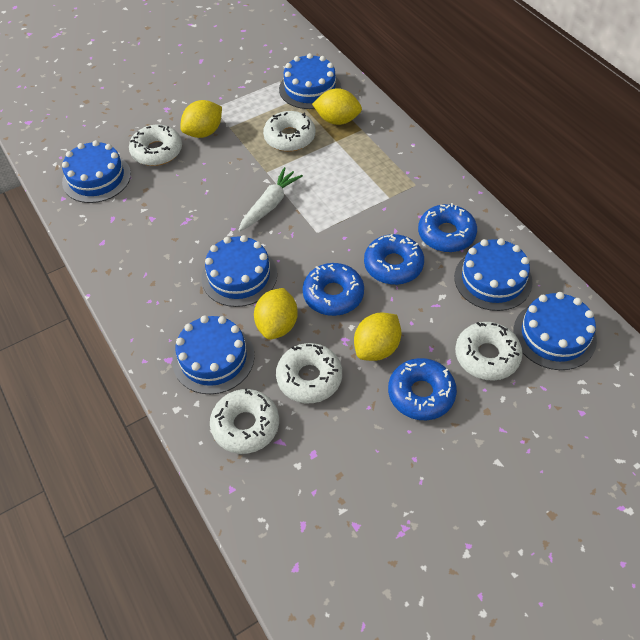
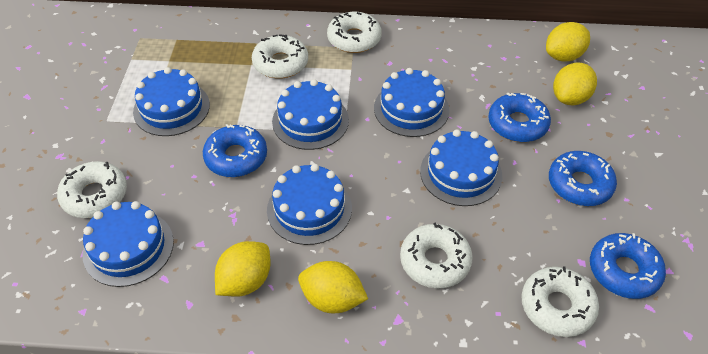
white carrot: 1 -> 0

